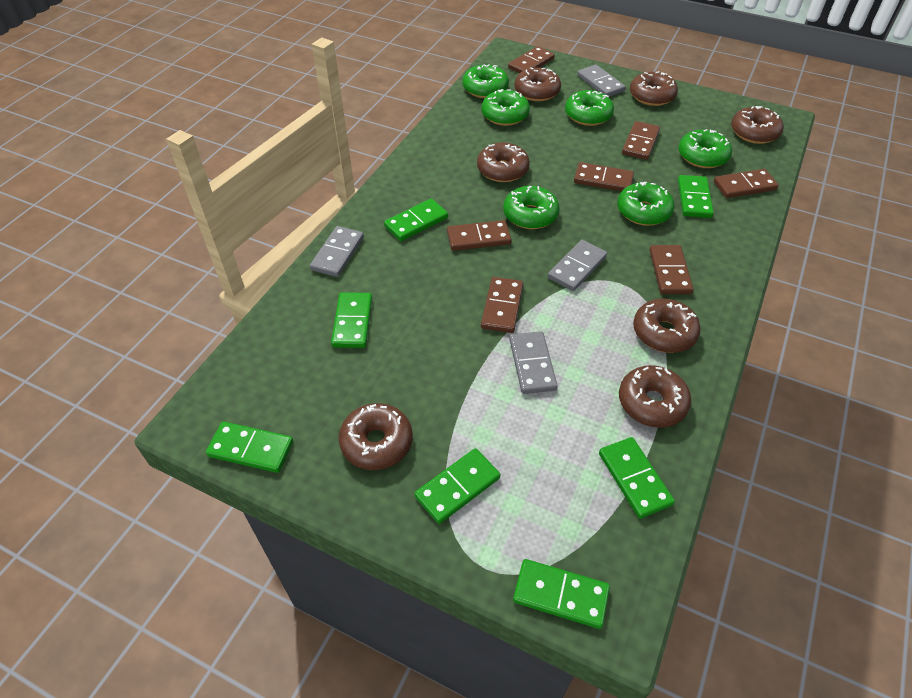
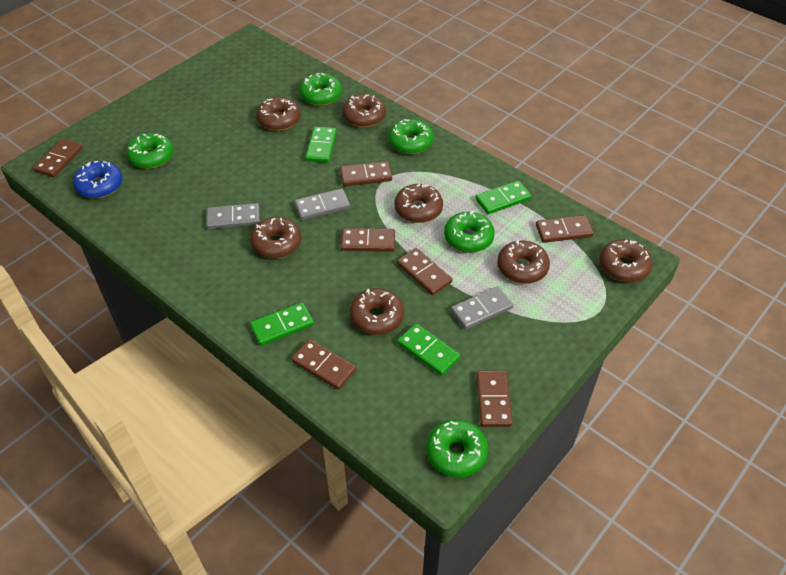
blue donut: 0 -> 1
green domino: 7 -> 4
green donut: 6 -> 5
grey domino: 4 -> 3

